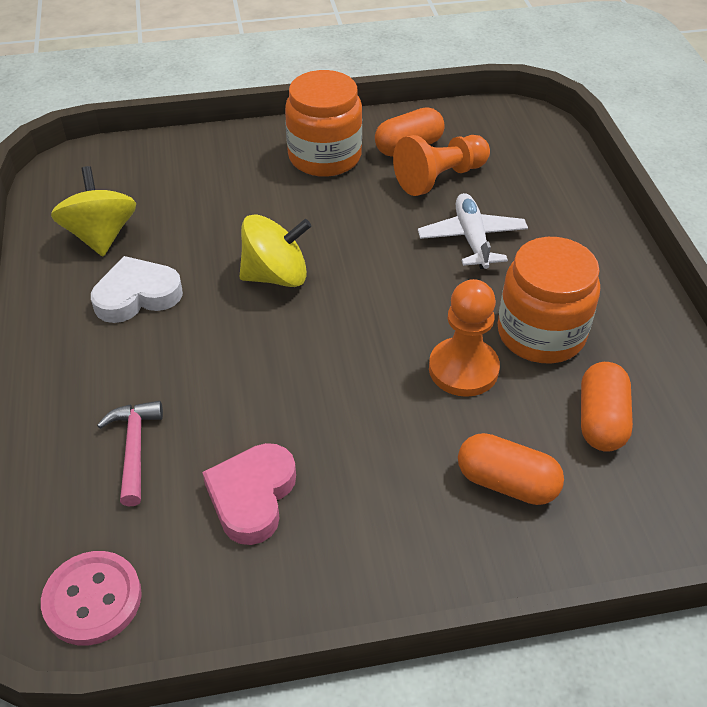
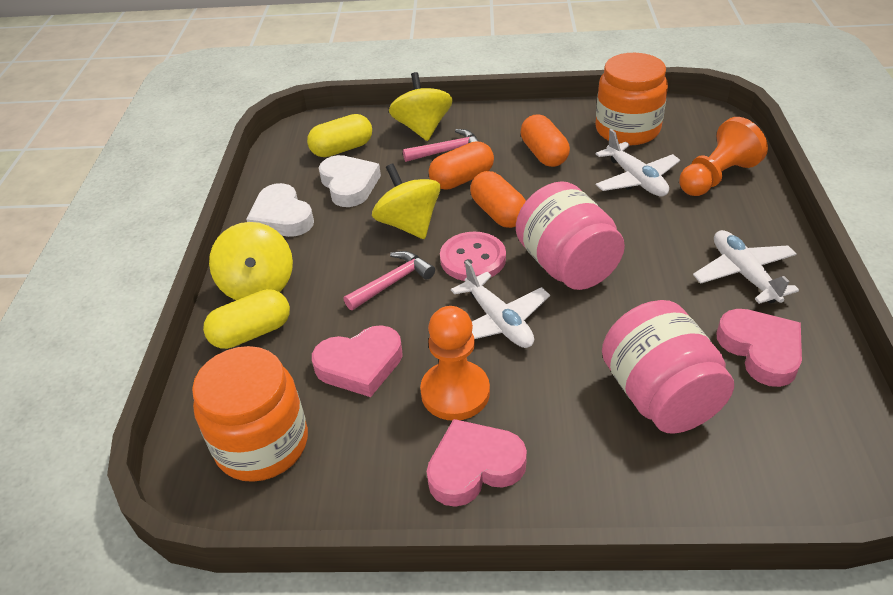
pink hammer: 1 -> 2
pink heart: 1 -> 3
pink jar: 0 -> 2
white heart: 1 -> 2
white plane: 1 -> 3
yellow capsule: 0 -> 2
yellow spinning top: 2 -> 3

